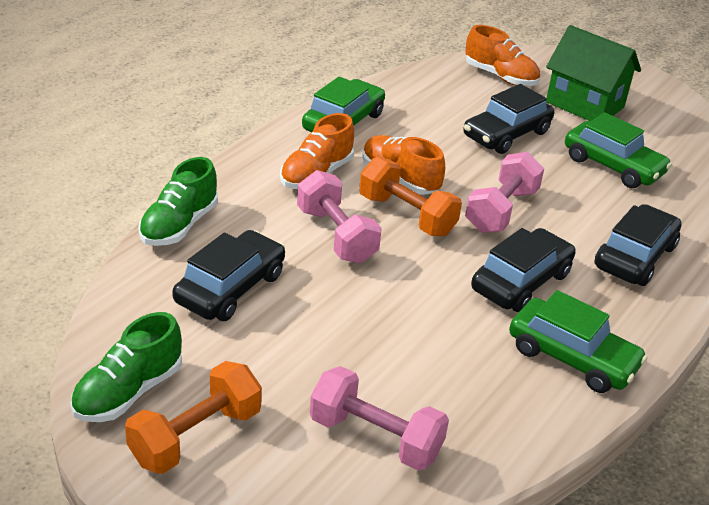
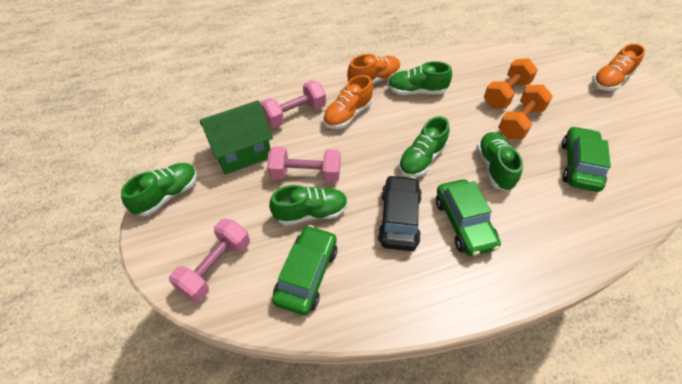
black car: 4 -> 1
green shoe: 2 -> 5

